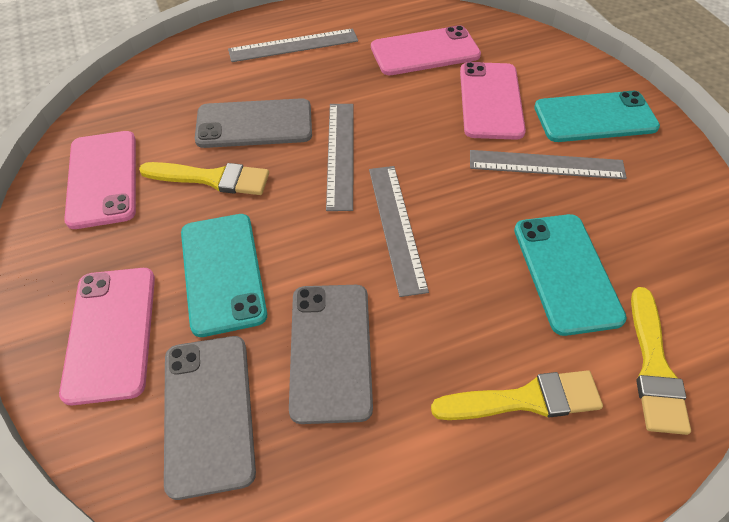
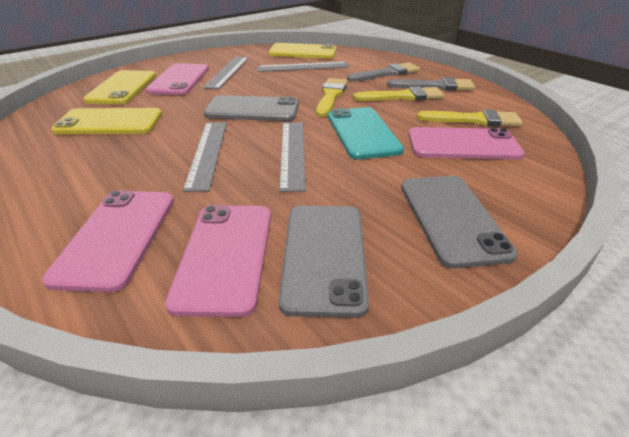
grey brush: 0 -> 2
turquoise phone: 3 -> 1
yellow phone: 0 -> 3

